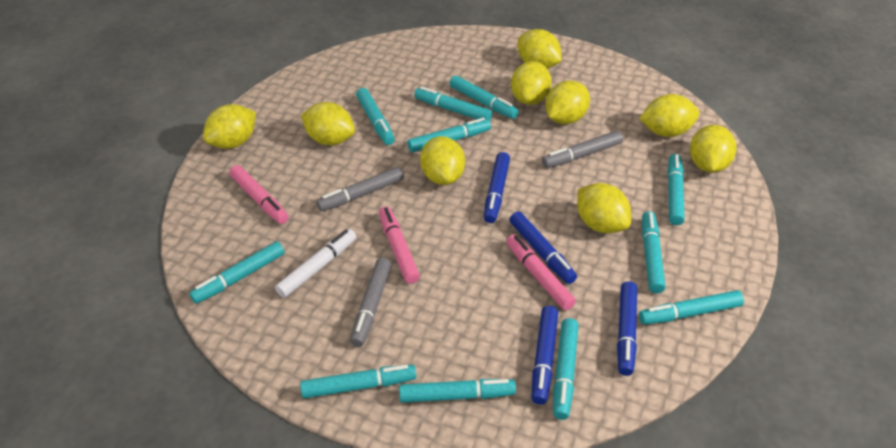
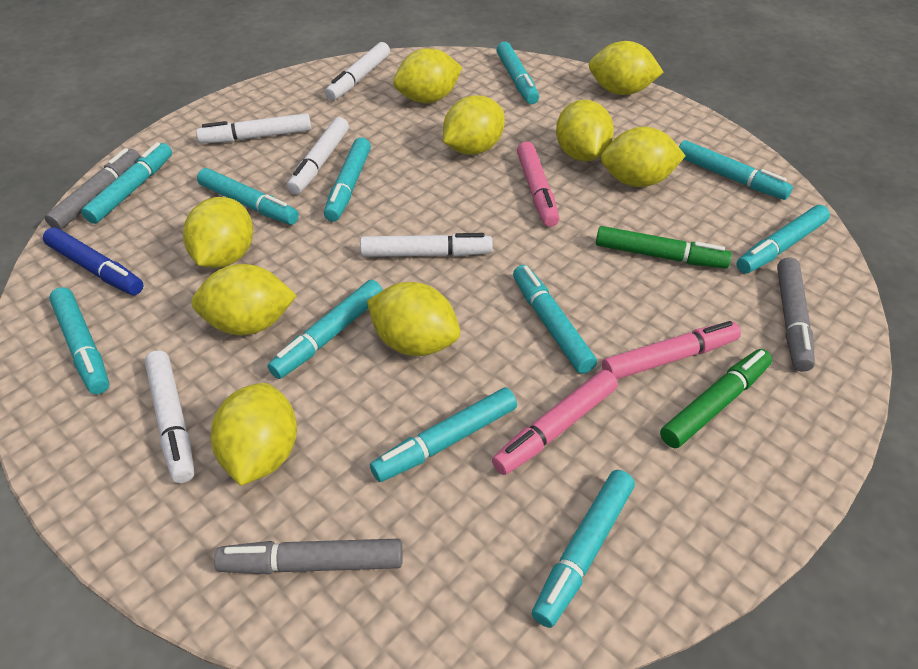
blue marker: 4 -> 1
green marker: 0 -> 2
white marker: 1 -> 5

